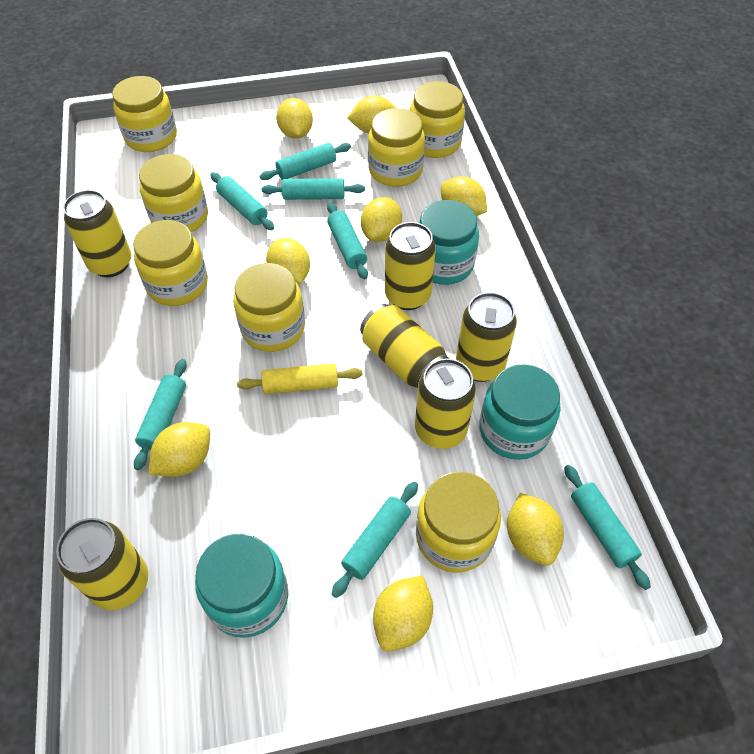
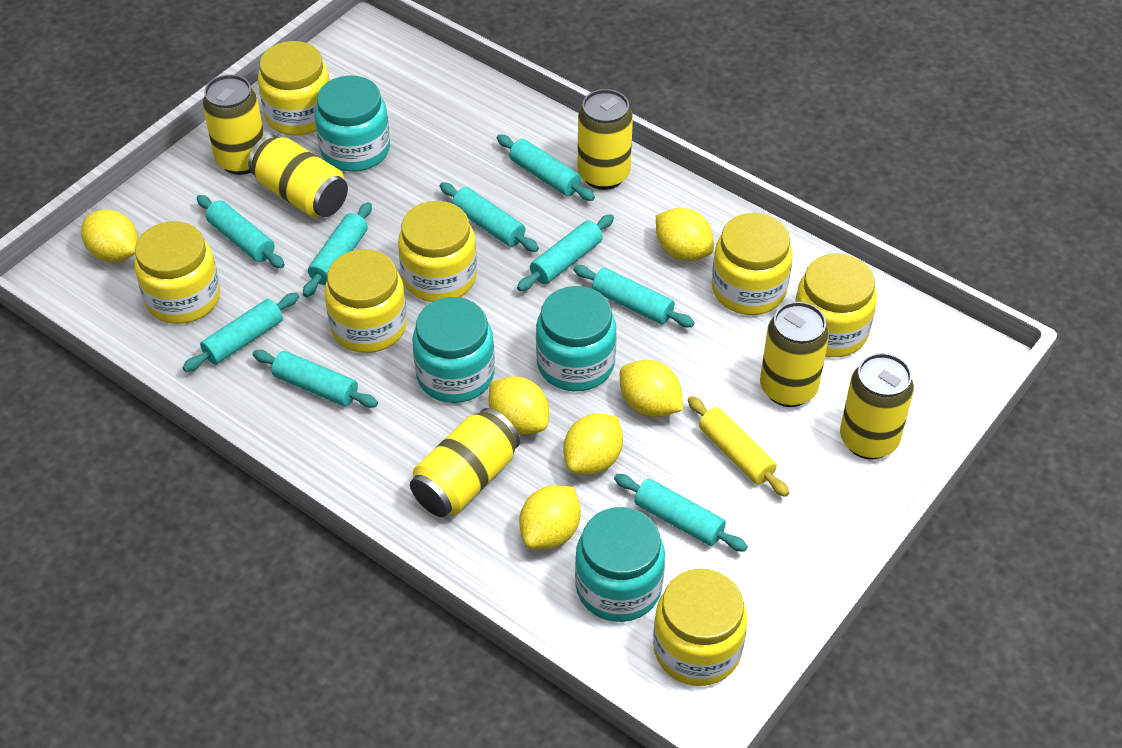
turquoise jar: 3 -> 4
turquoise rolling pin: 7 -> 9
yellow lemon: 8 -> 6

